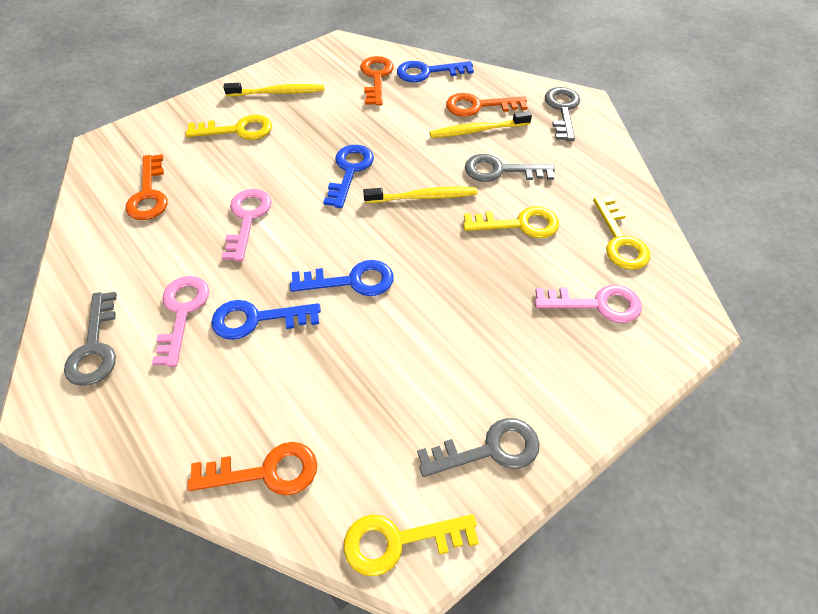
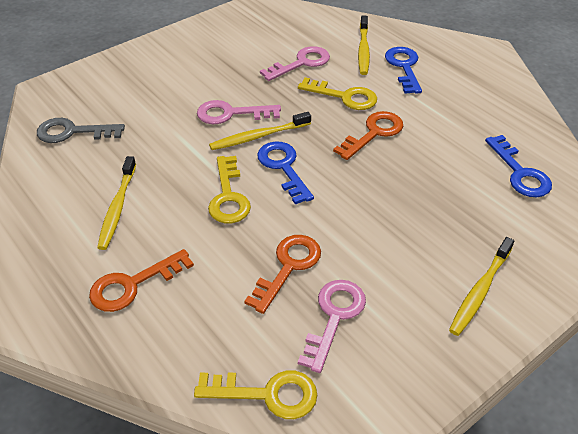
blue key: 4 -> 3
grey key: 4 -> 1
orange key: 4 -> 3
yellow key: 4 -> 3
yellow toothbrush: 3 -> 4

